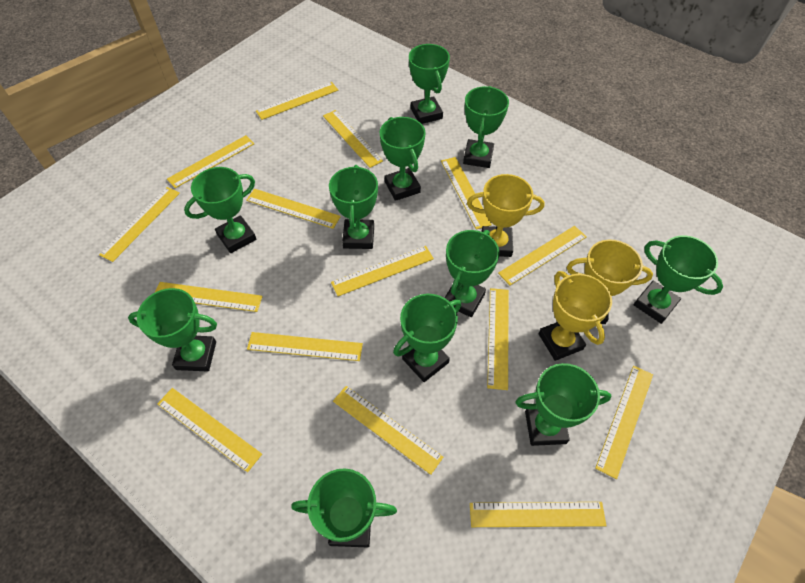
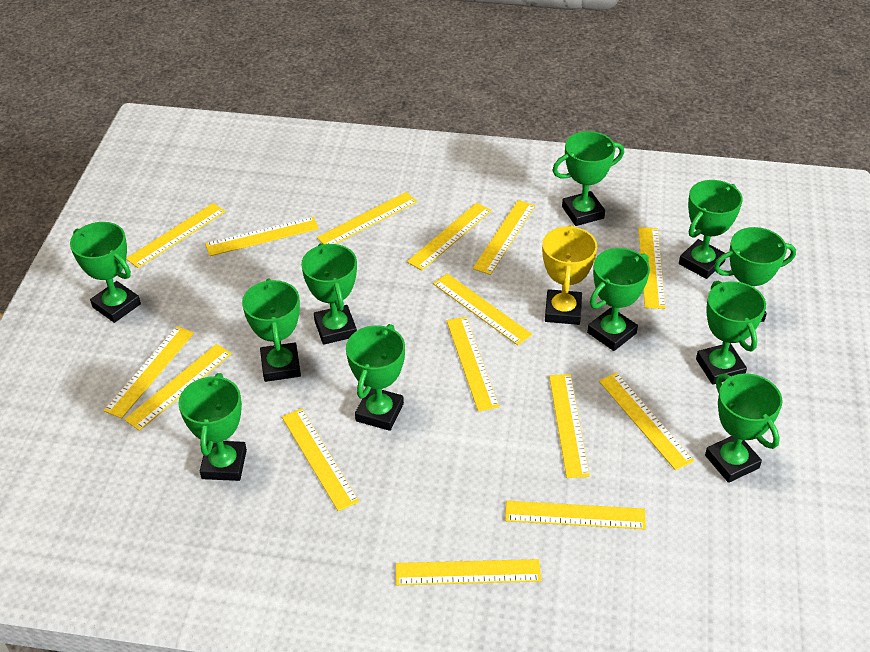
yellow trophy: 3 -> 1

